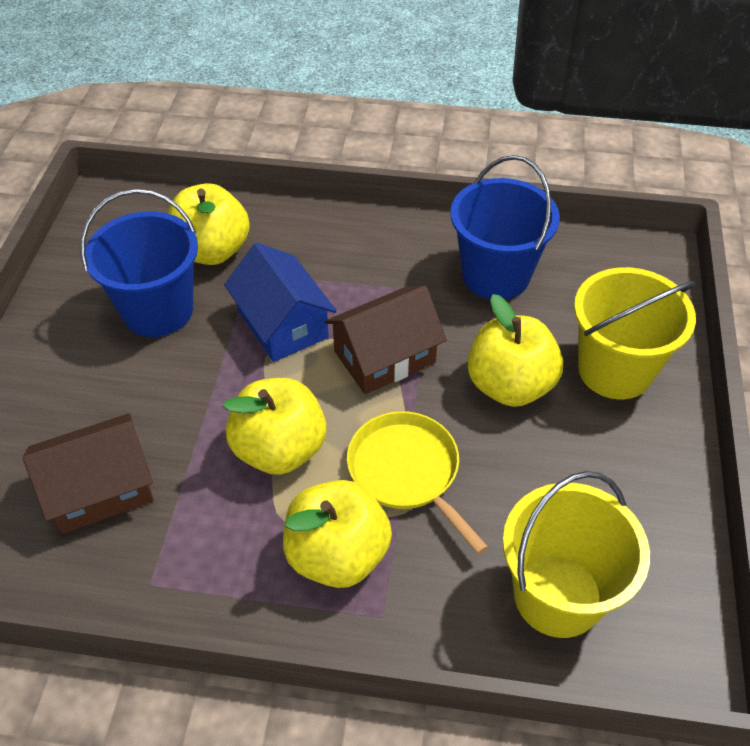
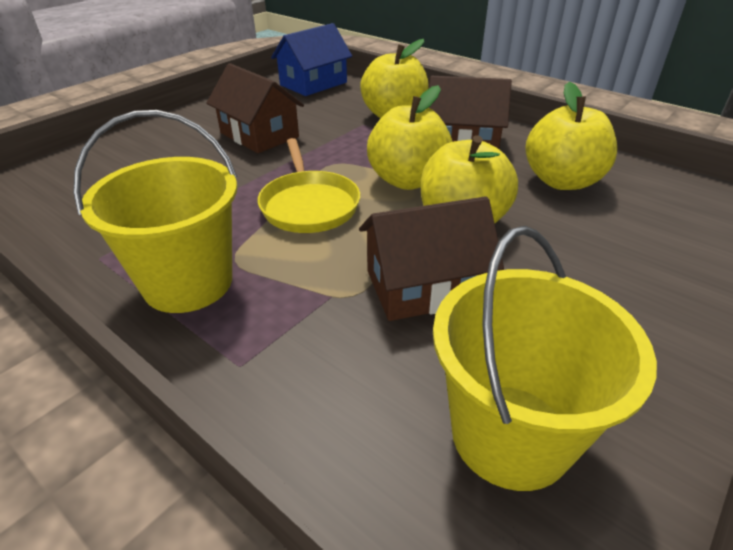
blue bucket: 2 -> 0
brown house: 2 -> 3

